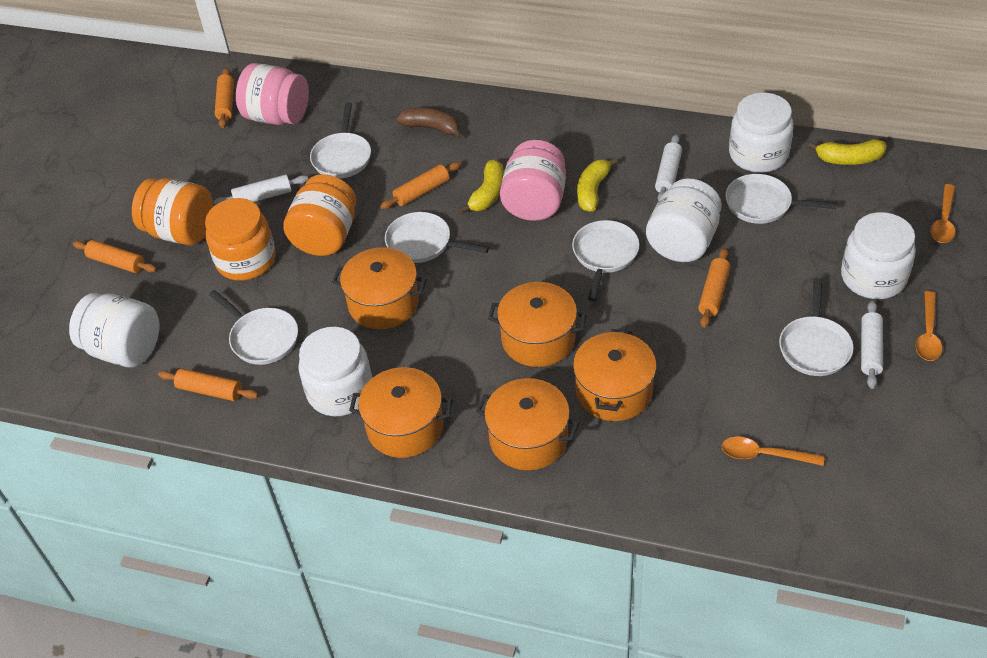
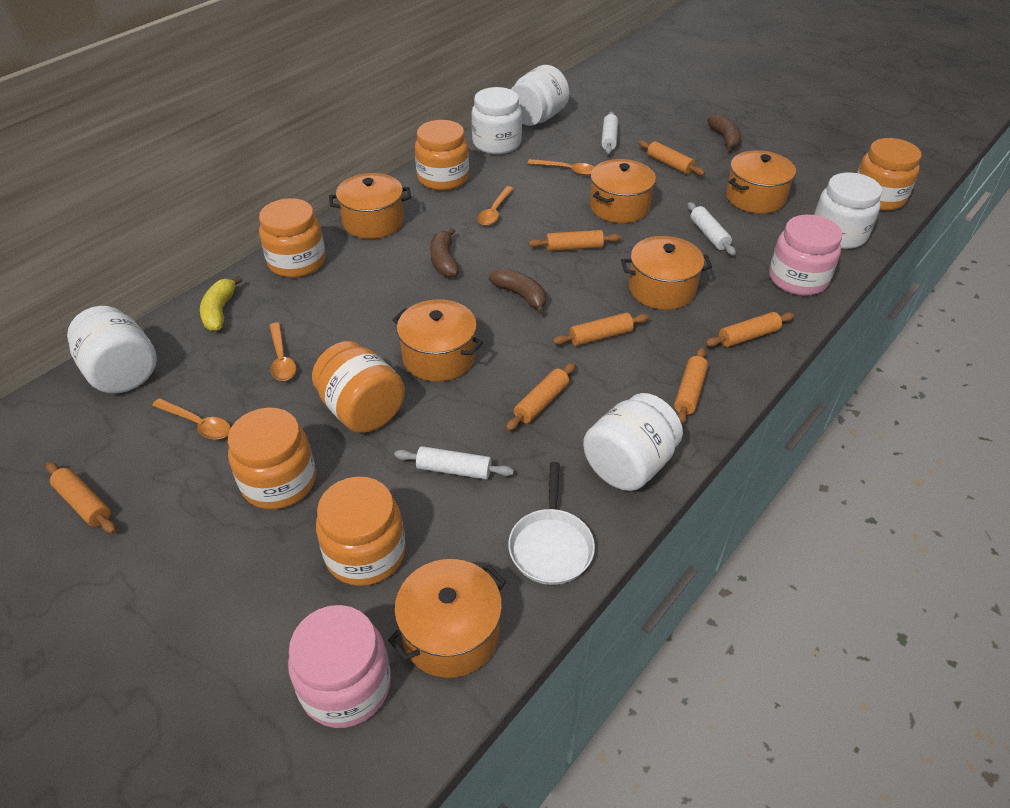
brown banana: 1 -> 3
orange jar: 3 -> 6
orange pot: 5 -> 6
orange rolling pin: 5 -> 7
orange spoon: 3 -> 4
white pan: 6 -> 1
yellow banana: 3 -> 1

